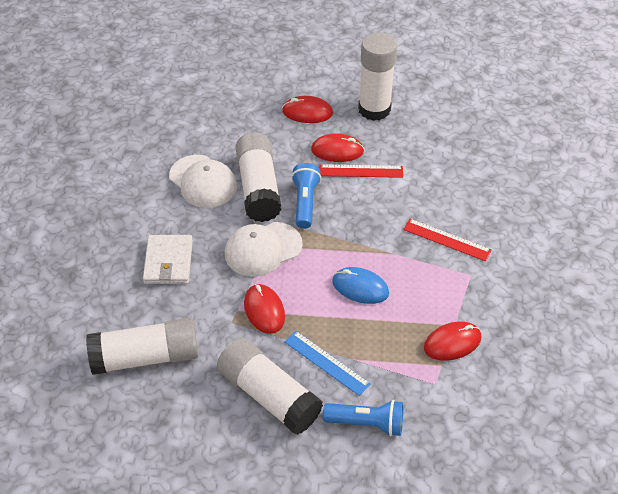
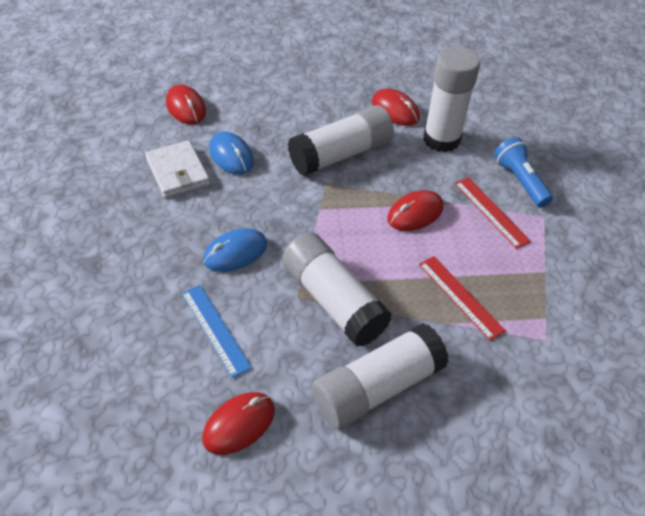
blue flashlight: 2 -> 1
blue mouse: 1 -> 2
white cap: 2 -> 0

